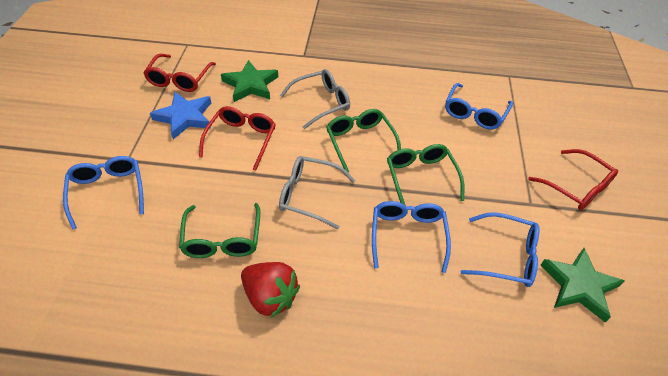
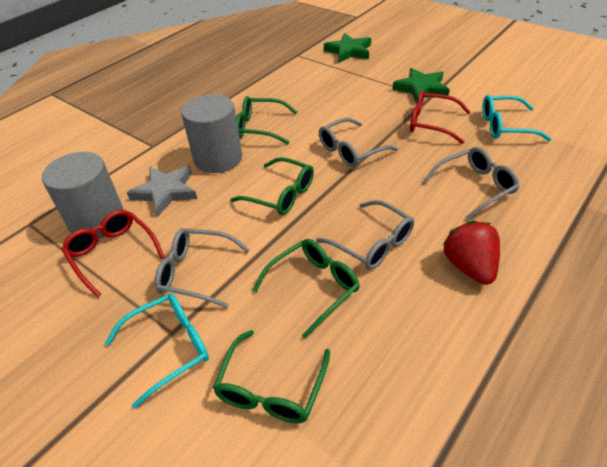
blue glasses: 4 -> 0
blue star: 1 -> 0
green glasses: 3 -> 4
grey cylinder: 0 -> 2
grey glasses: 2 -> 4
grey star: 0 -> 1
red glasses: 3 -> 2
turquoise glasses: 0 -> 2

